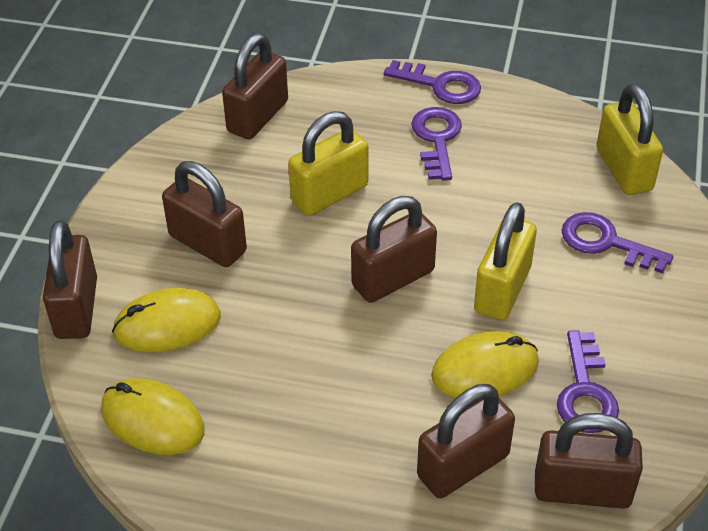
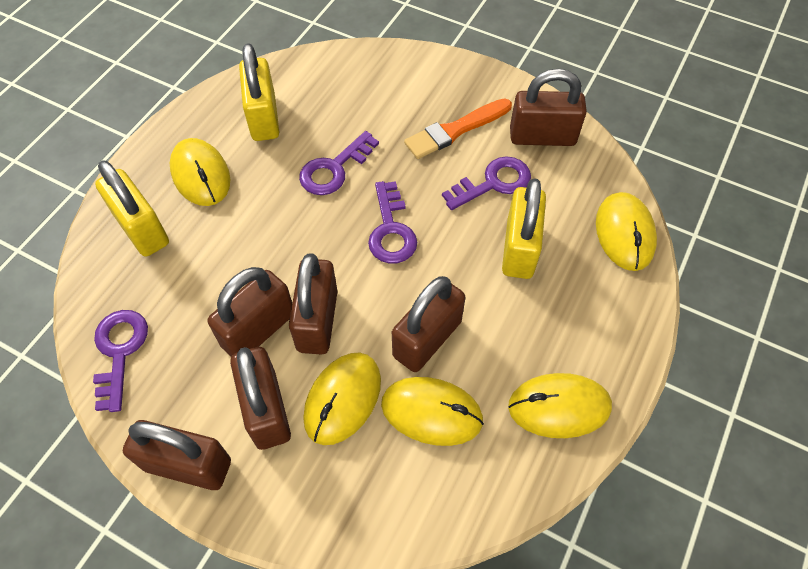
orange brush: 0 -> 1
yellow mouse: 3 -> 5

